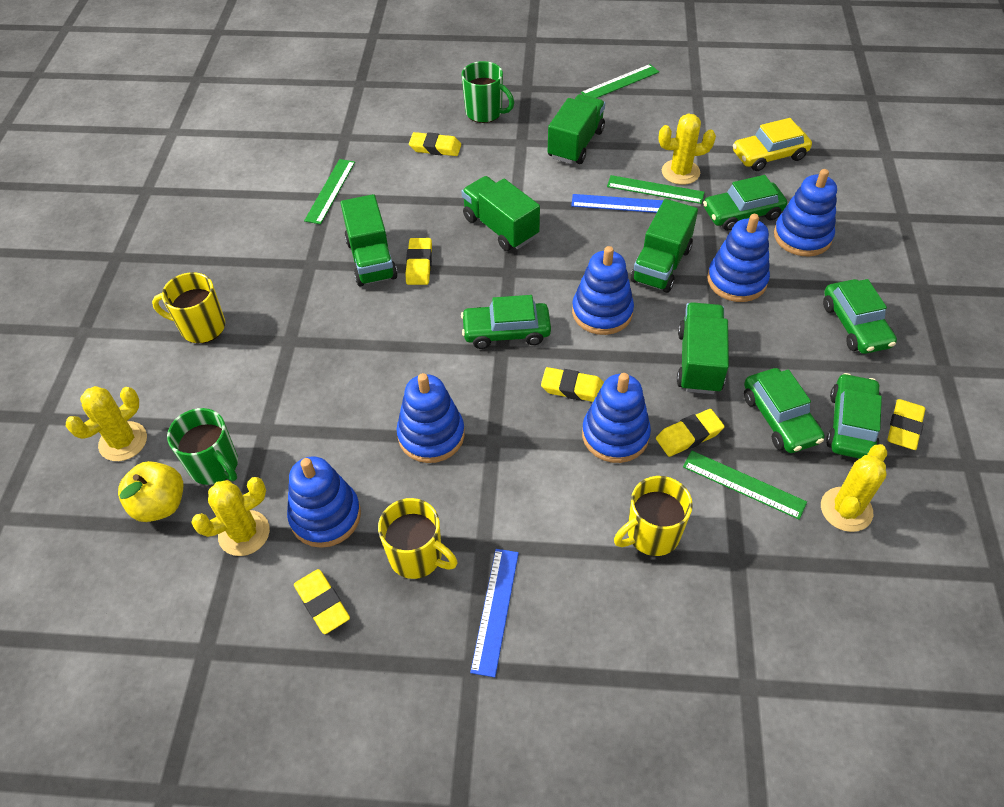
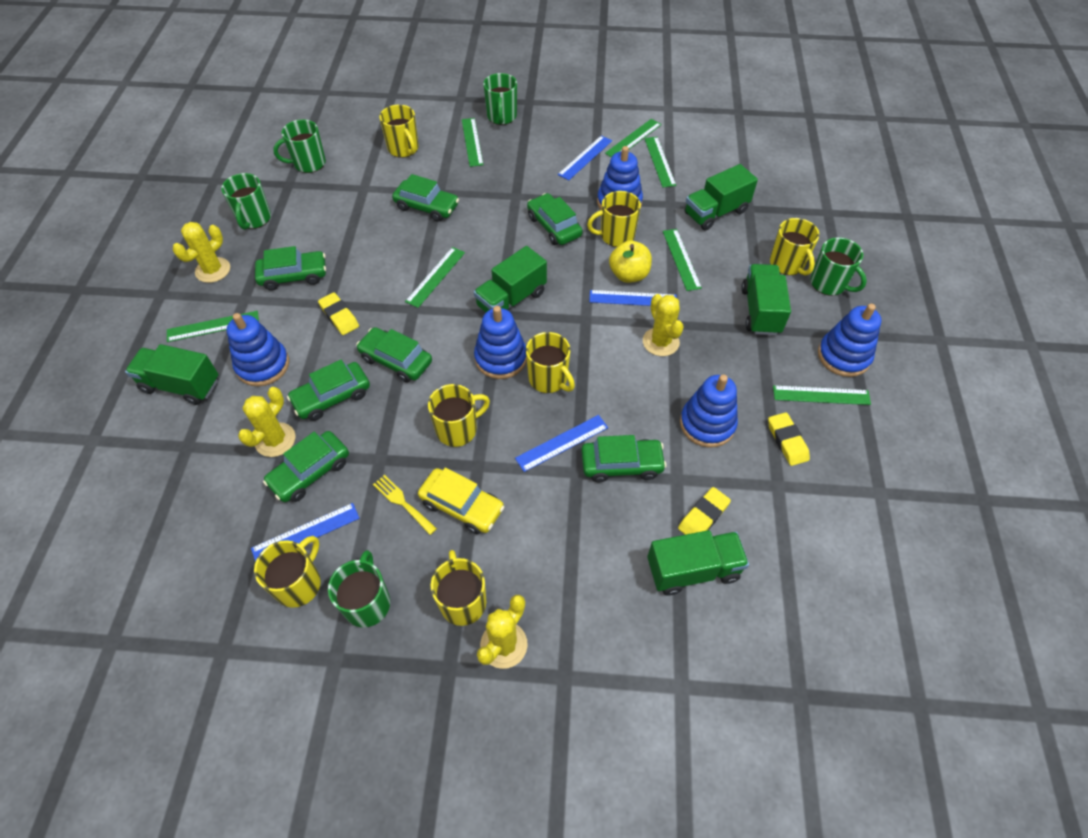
blue ruler: 2 -> 4
blue stacking toy: 6 -> 5
green car: 5 -> 7
green mug: 2 -> 5
green ruler: 4 -> 7
yellow eraser: 6 -> 3
yellow fork: 0 -> 1
yellow mug: 3 -> 7

